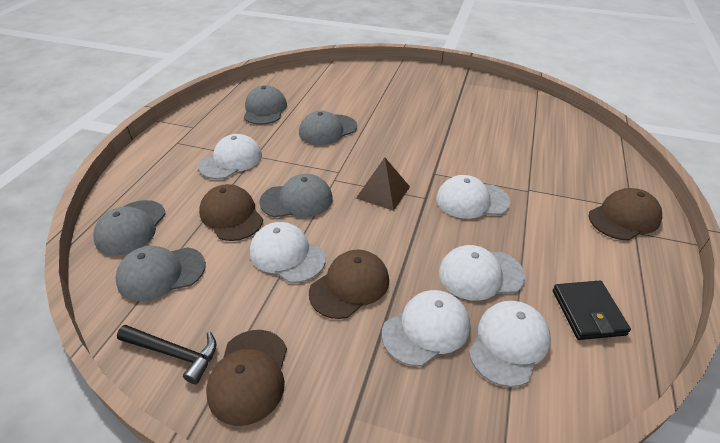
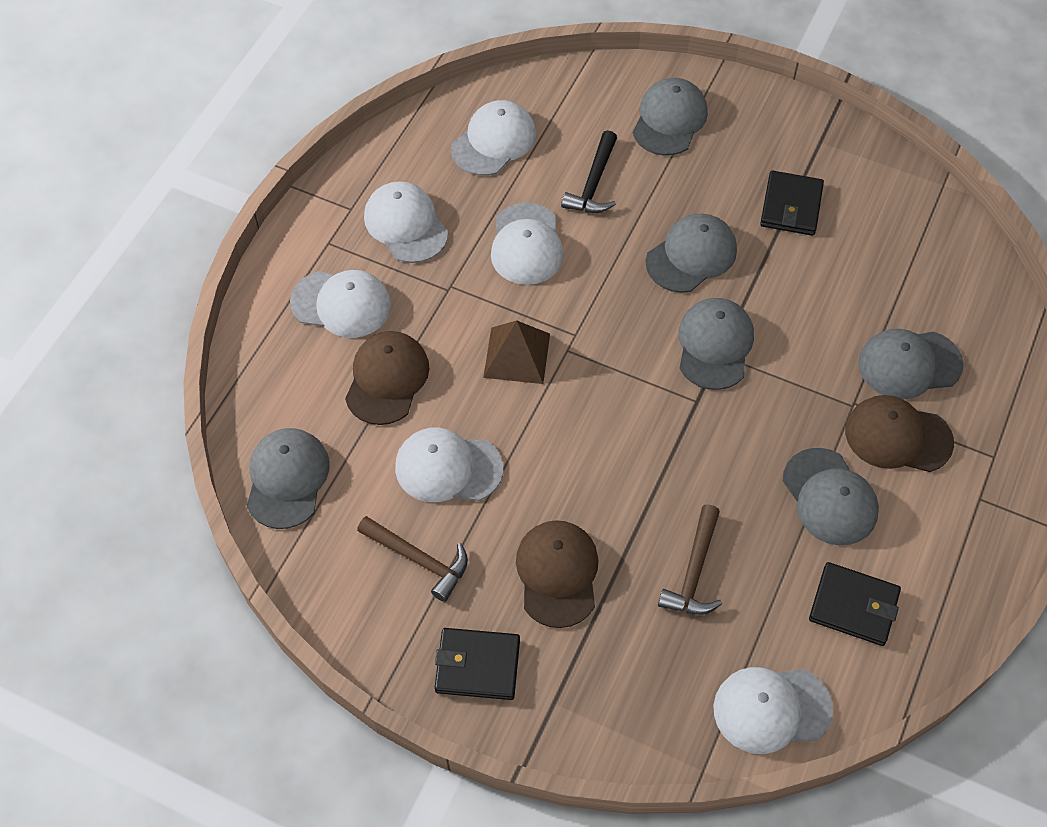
black wallet: 1 -> 3
brown cap: 4 -> 3
brown hammer: 0 -> 2
grey cap: 5 -> 6

